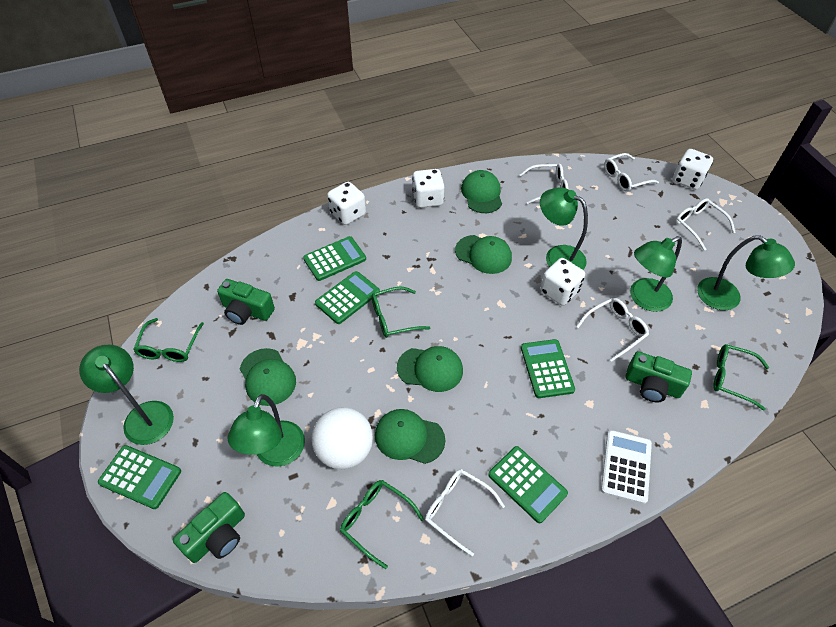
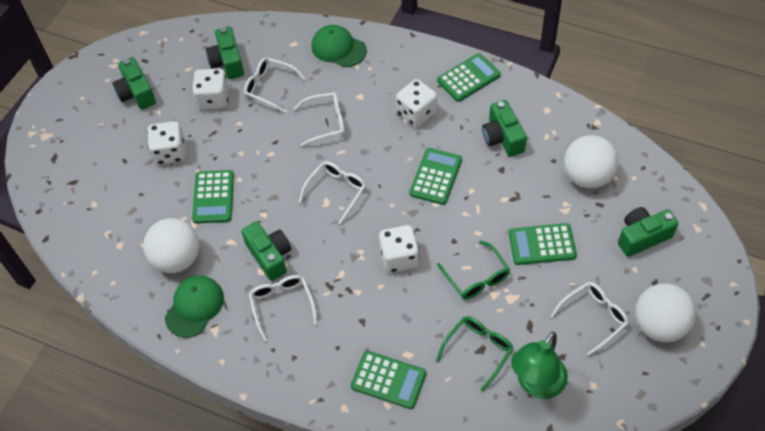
green camera: 3 -> 5
green cap: 5 -> 2
green glasses: 4 -> 2
green lamp: 5 -> 1
white ball: 1 -> 3
white calculator: 1 -> 0

